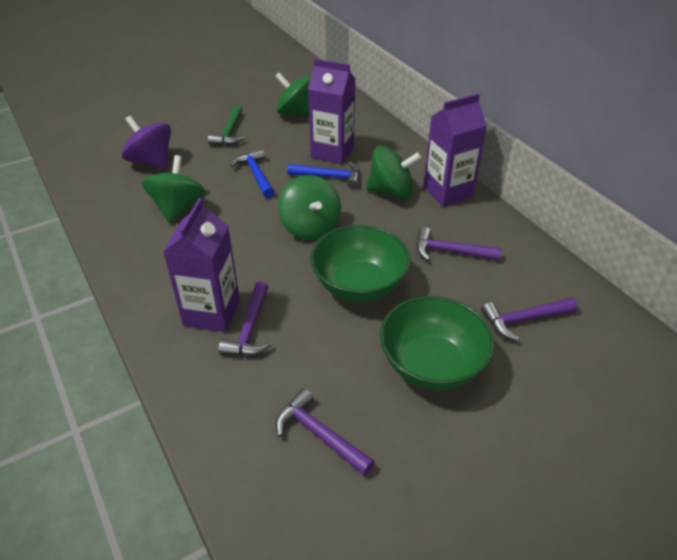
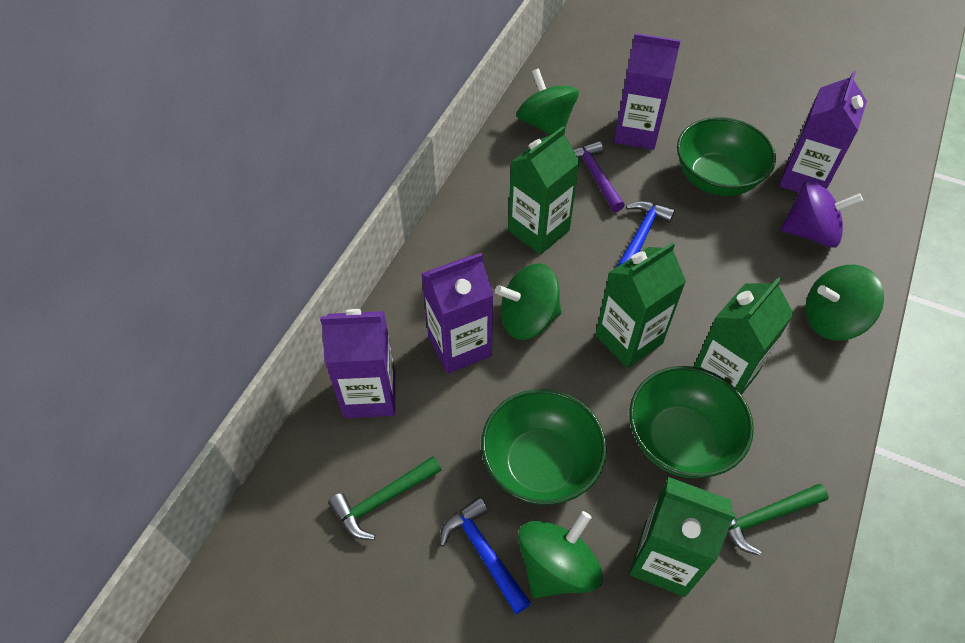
green bowl: 2 -> 3
green carton: 0 -> 4
green hammer: 1 -> 2
purple carton: 3 -> 4
purple hammer: 4 -> 1

